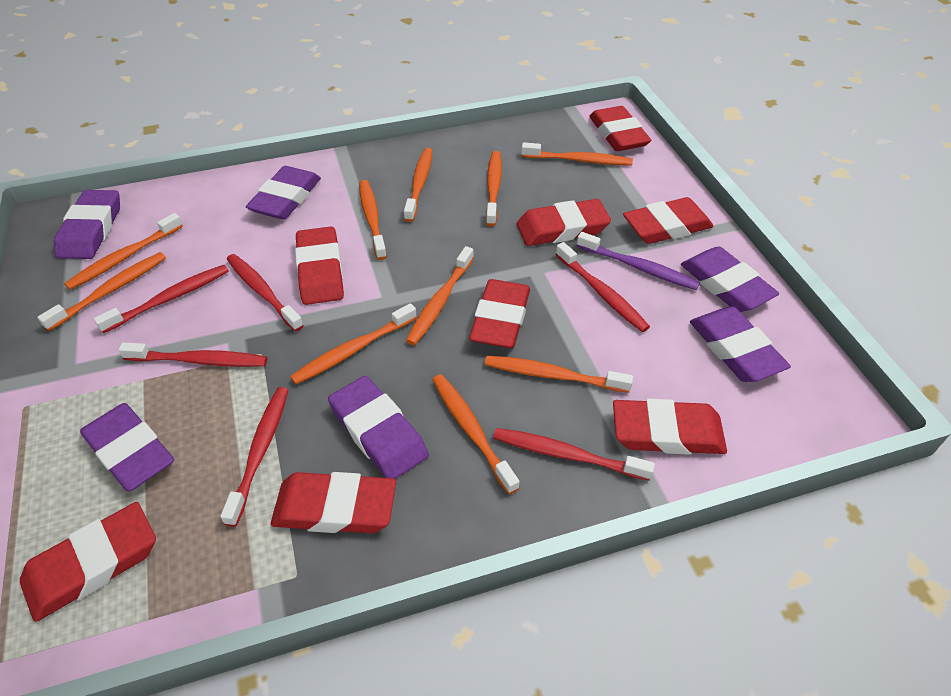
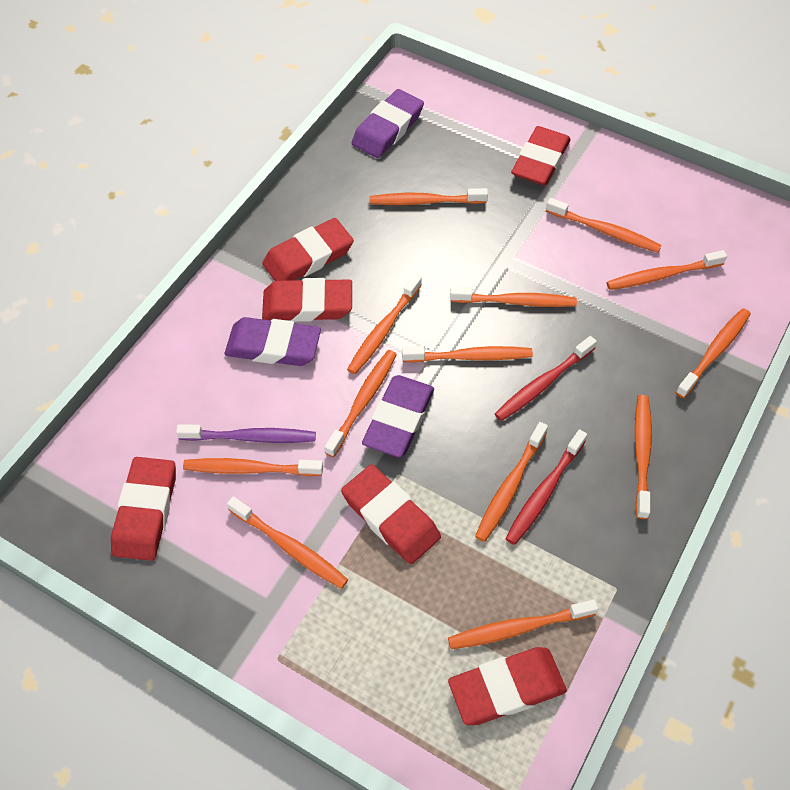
orange toothbrush: 10 -> 13
purple eraser: 6 -> 3
red eraser: 8 -> 6
red toothbrush: 6 -> 2

